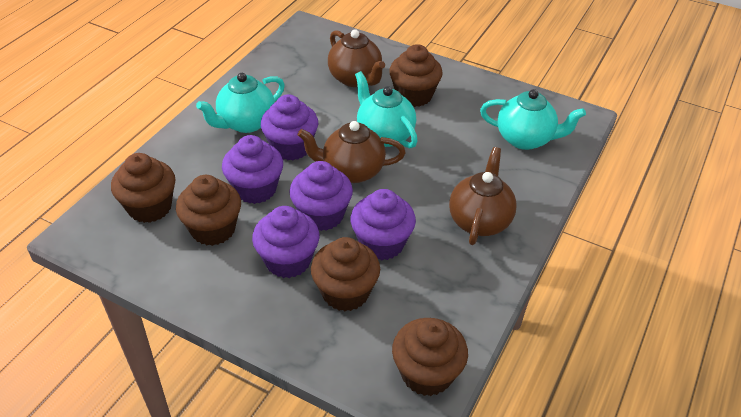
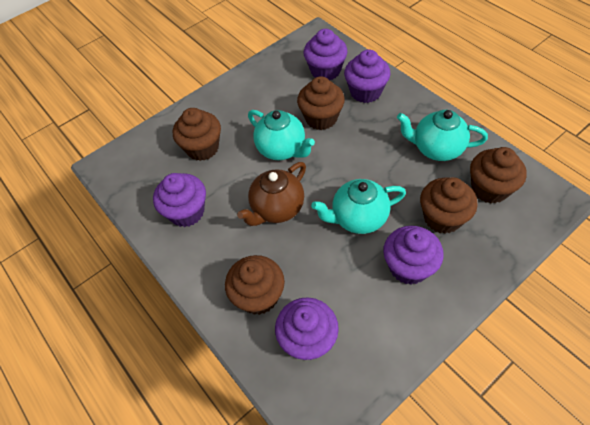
brown teapot: 3 -> 1

